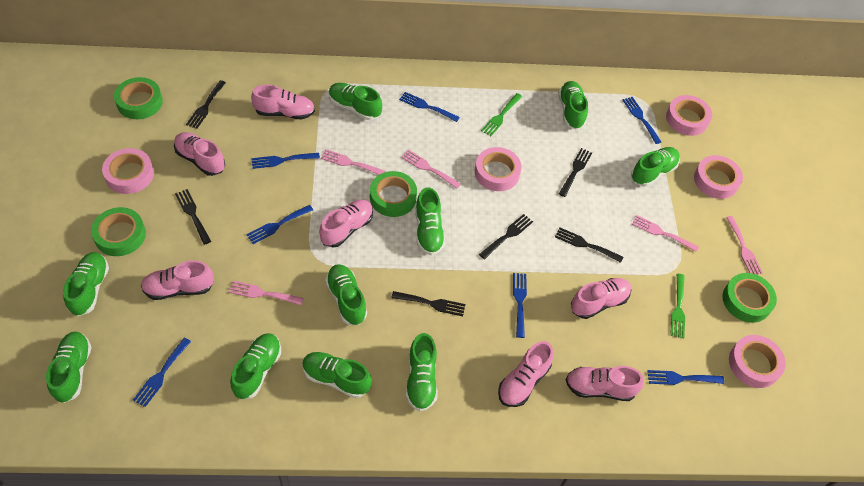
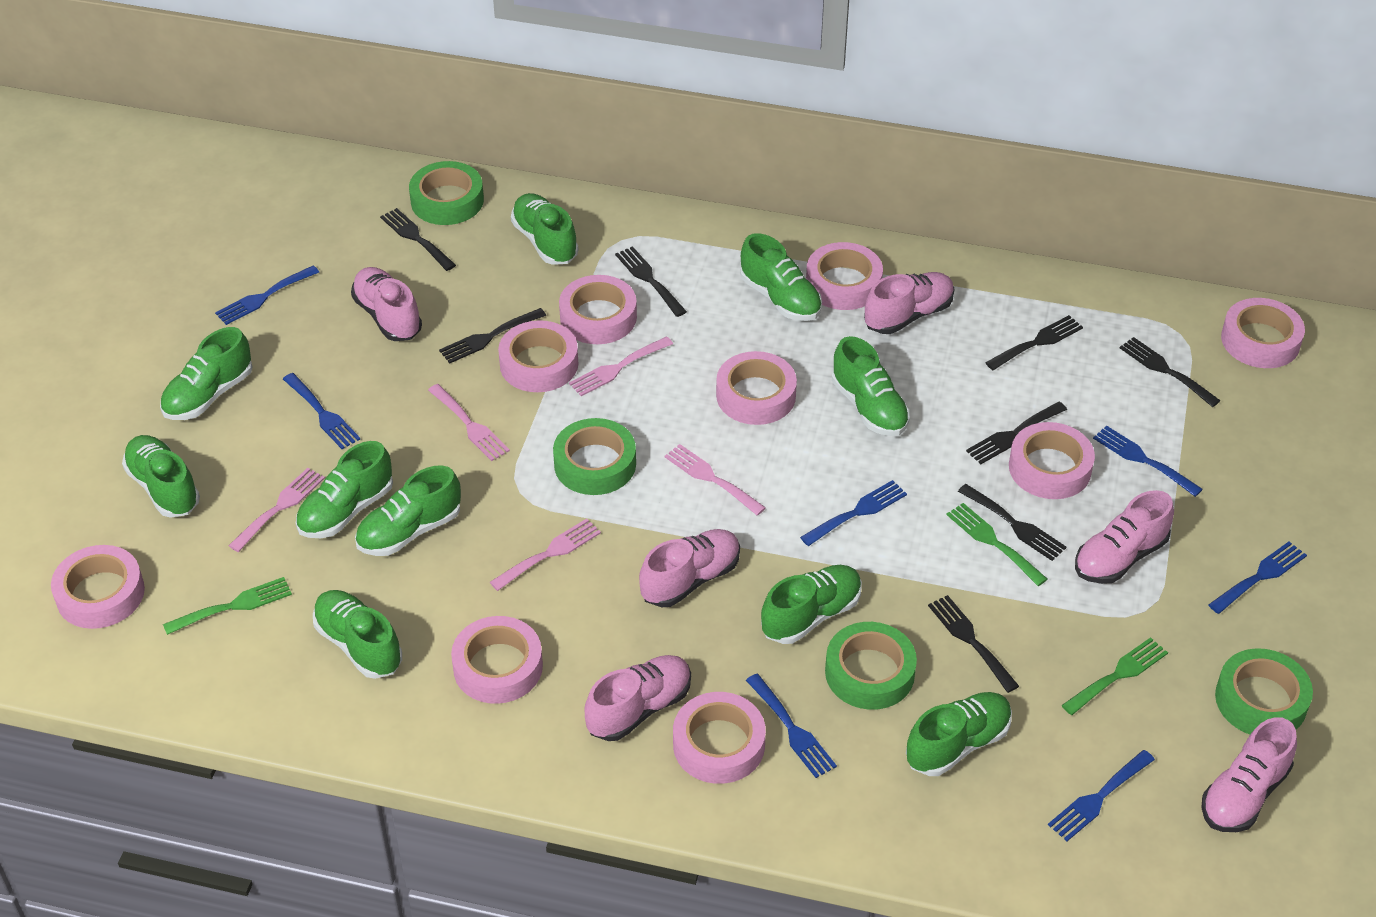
black fork: 6 -> 8
green fork: 2 -> 3
pink shoe: 7 -> 6
pink tape: 5 -> 9

